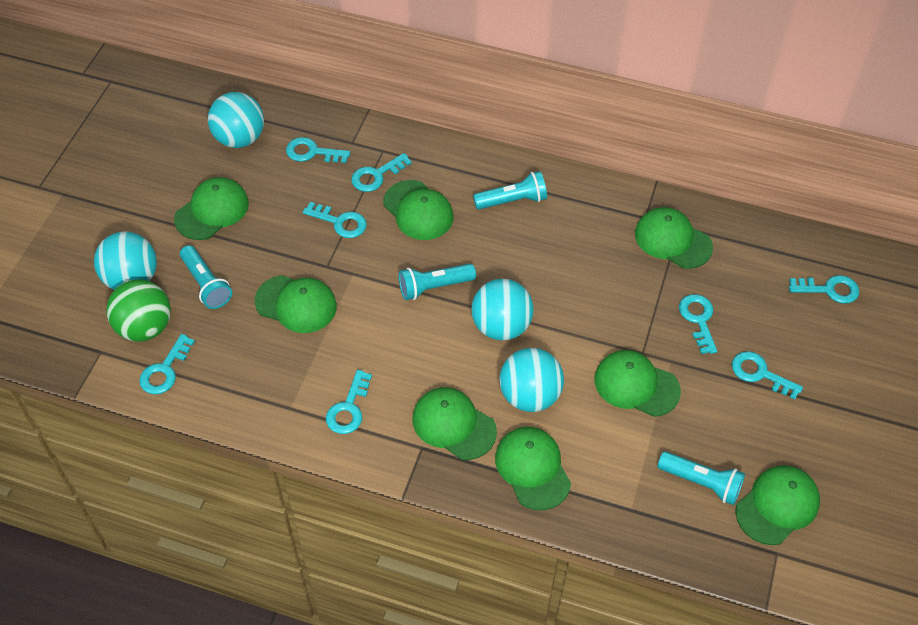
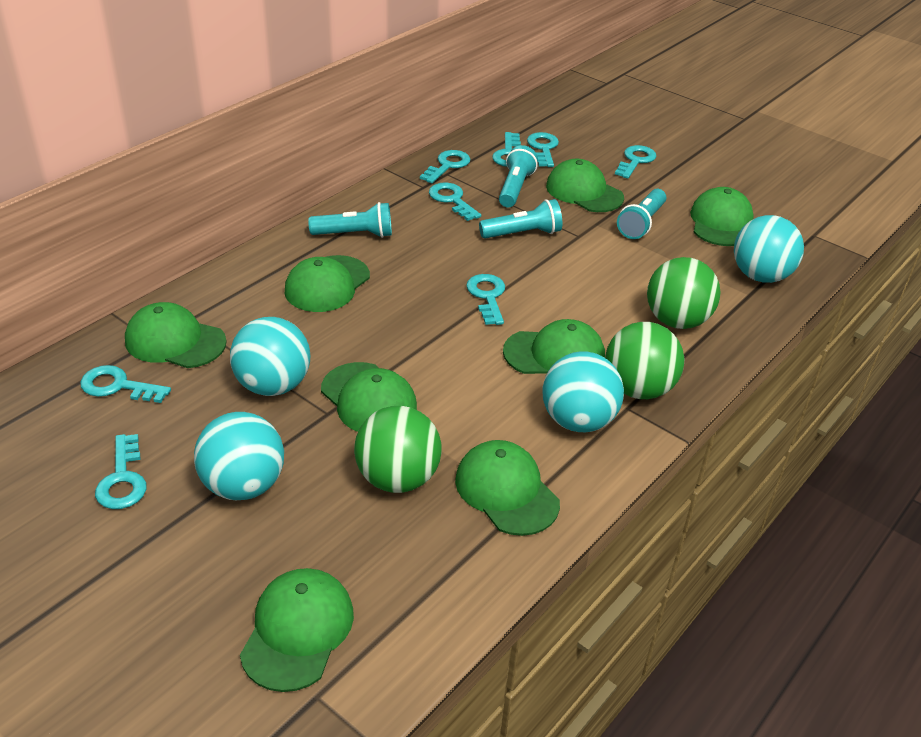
green ball: 1 -> 3

